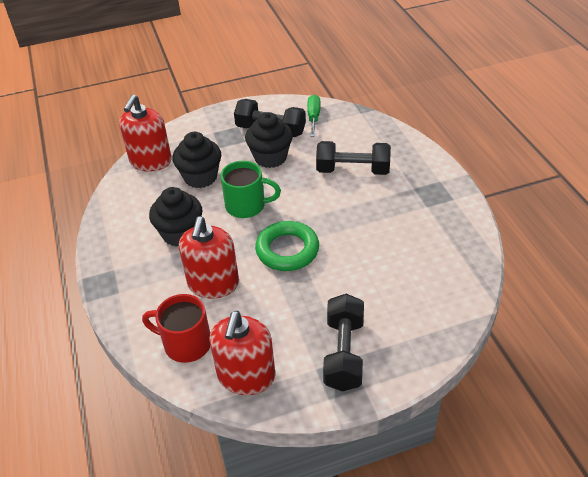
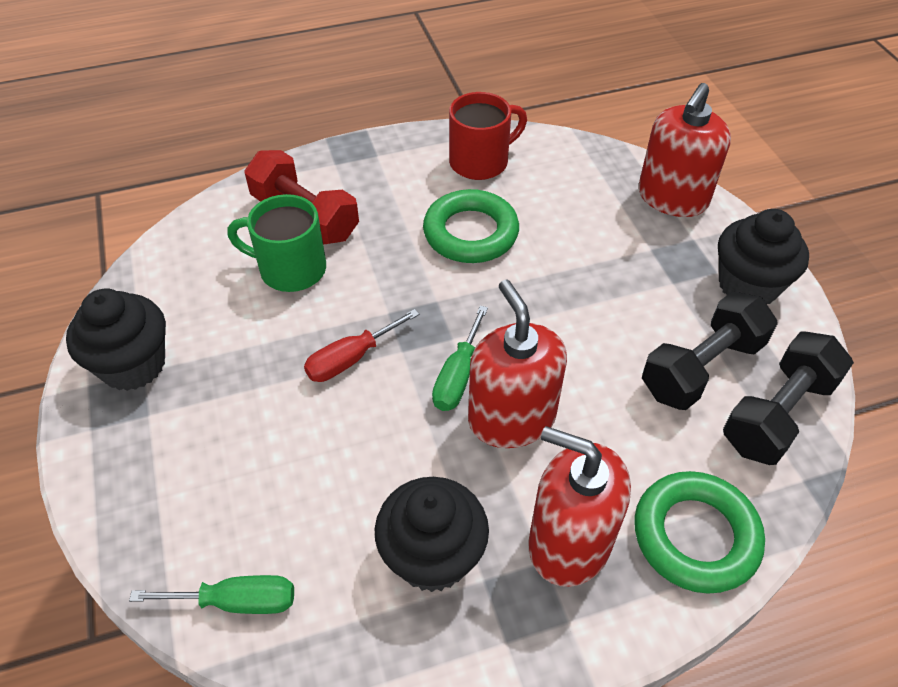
black dumbbell: 3 -> 2
green ring: 1 -> 2
green screwdriver: 1 -> 2
red dumbbell: 0 -> 1
red screwdriver: 0 -> 1

